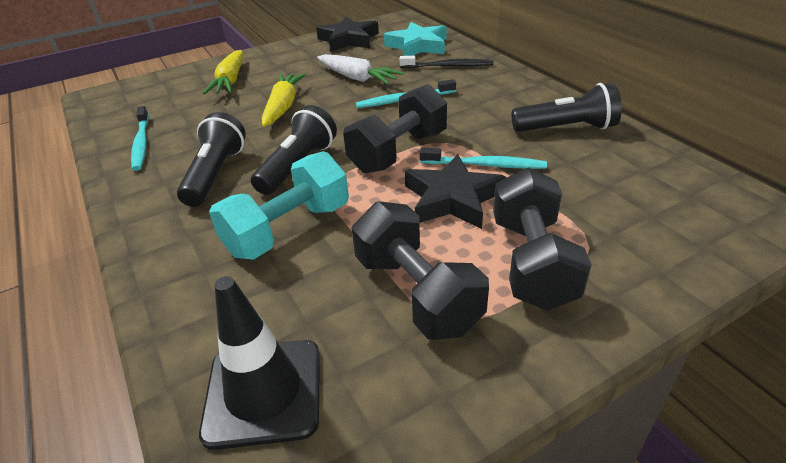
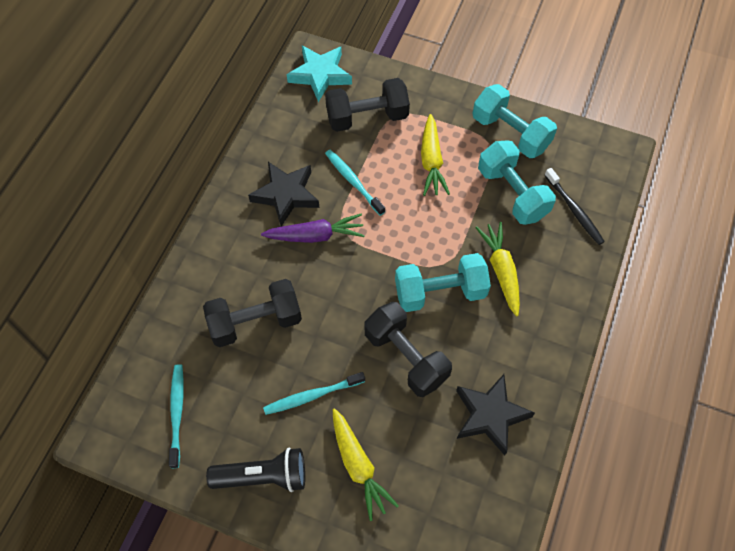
black flashlight: 3 -> 1
black traffic cone: 1 -> 0
purple carrot: 0 -> 1
turquoise dumbbell: 1 -> 3
white carrot: 1 -> 0
yellow carrot: 2 -> 3

